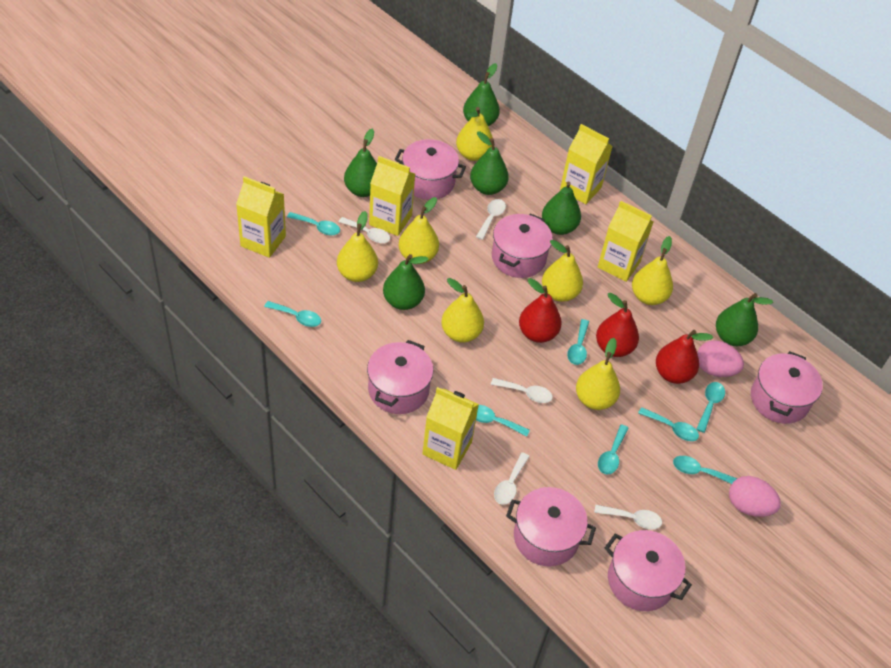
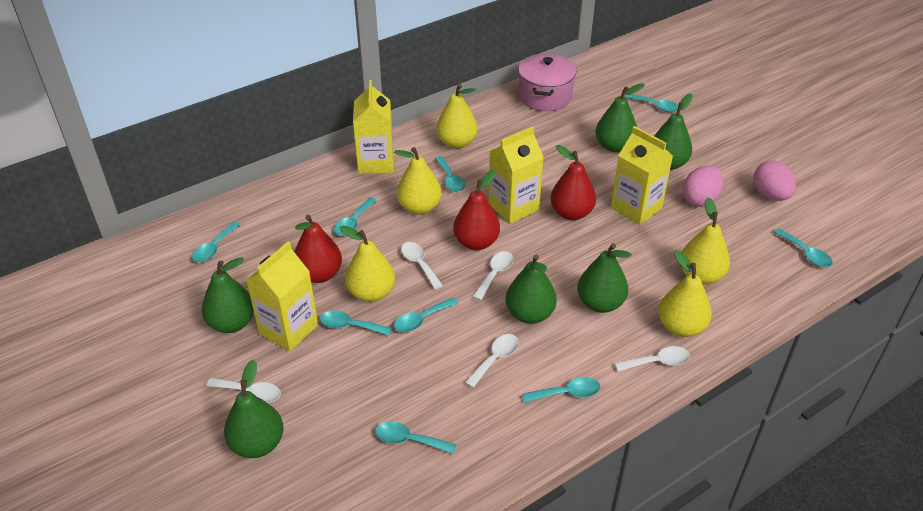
pink pot: 6 -> 1
turquoise spoon: 8 -> 9
yellow carton: 5 -> 4
yellow pear: 7 -> 5

